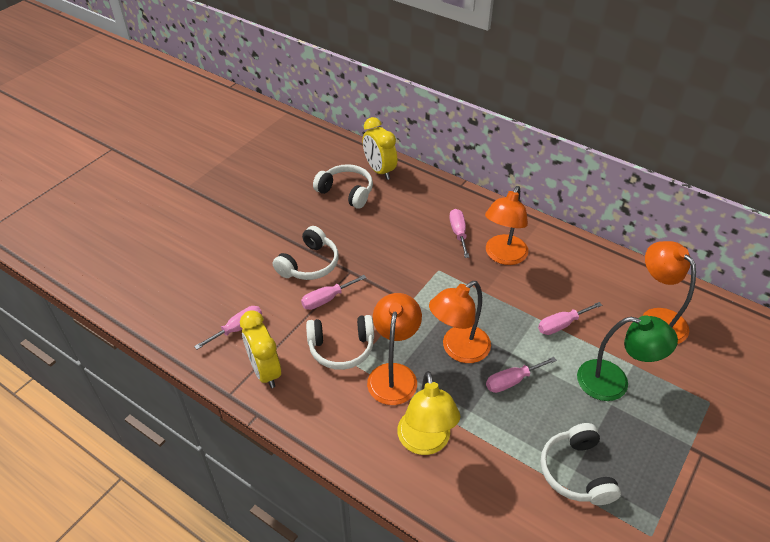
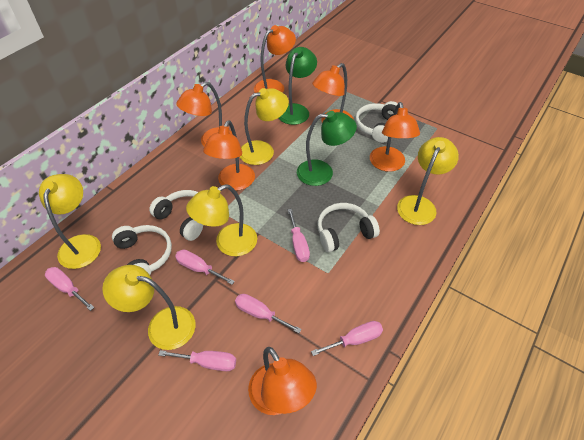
green lamp: 1 -> 2
orange lamp: 4 -> 6
pink screwdriver: 5 -> 6
yellow clock: 2 -> 0
yellow lamp: 1 -> 5

